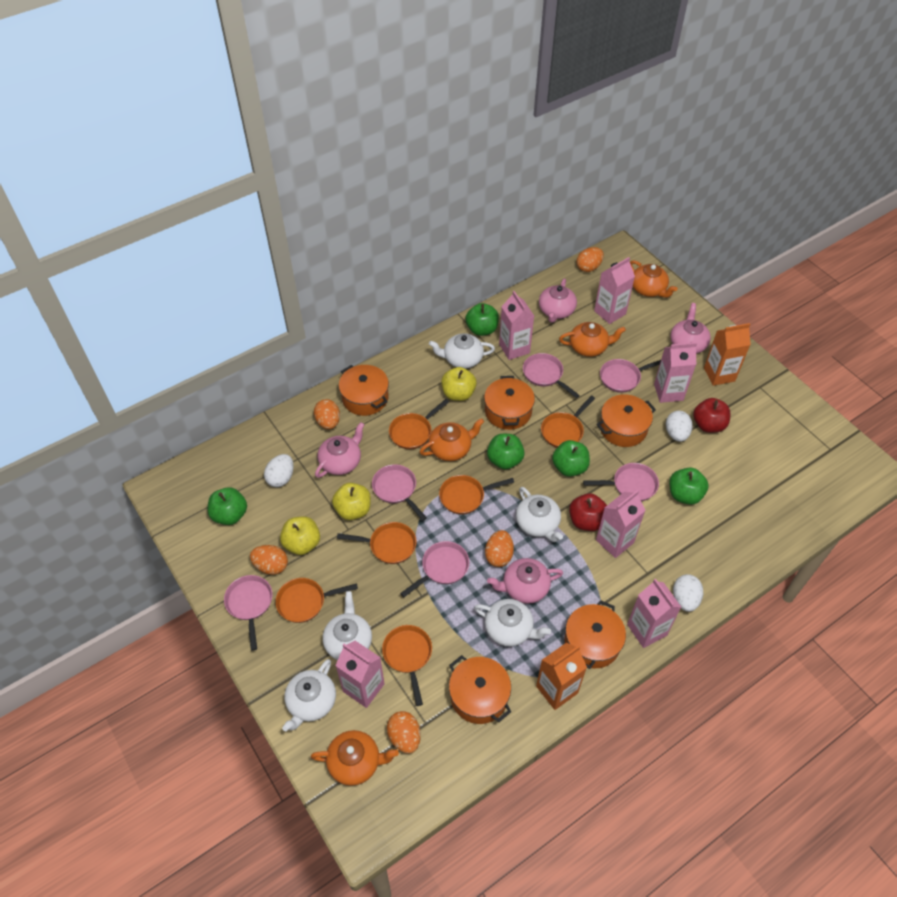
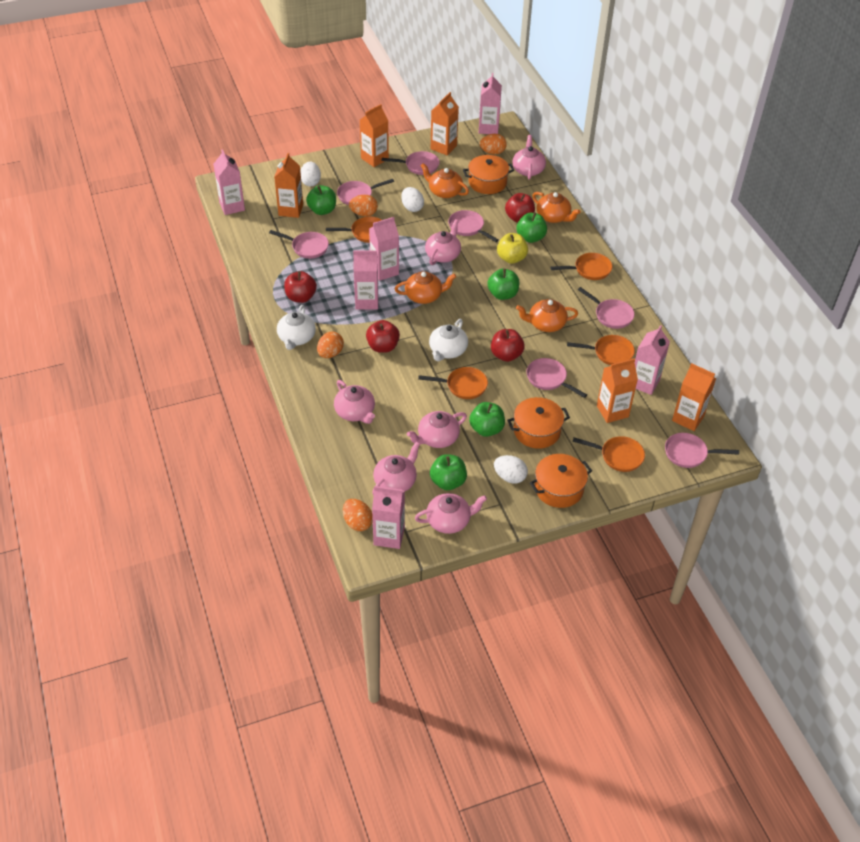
orange carton: 2 -> 5
orange egg: 5 -> 4
orange pan: 6 -> 5
orange pot: 5 -> 3
pink pan: 6 -> 7
pink teapot: 4 -> 6
red apple: 2 -> 4
white teapot: 5 -> 2
yellow apple: 3 -> 1

